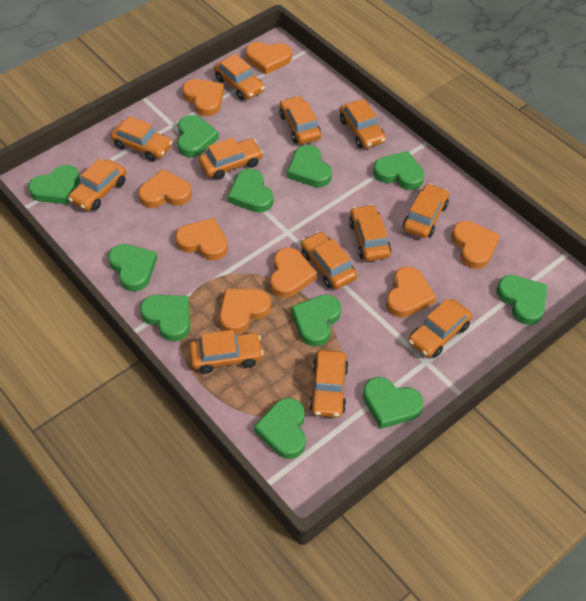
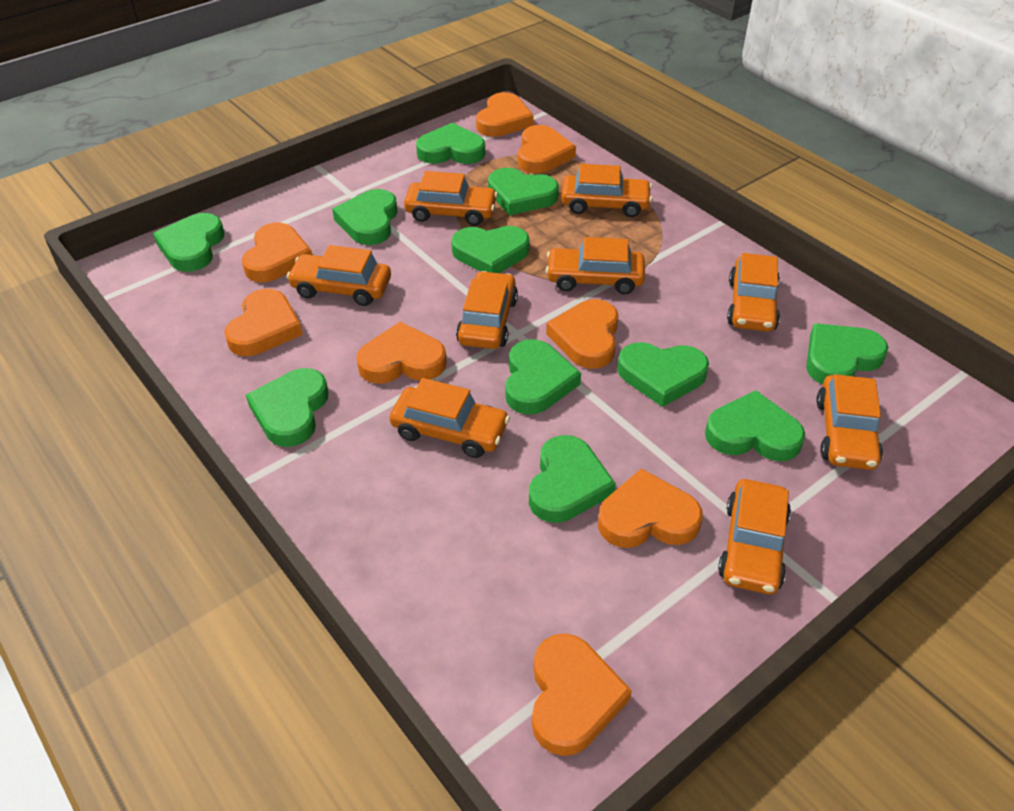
orange car: 12 -> 9

